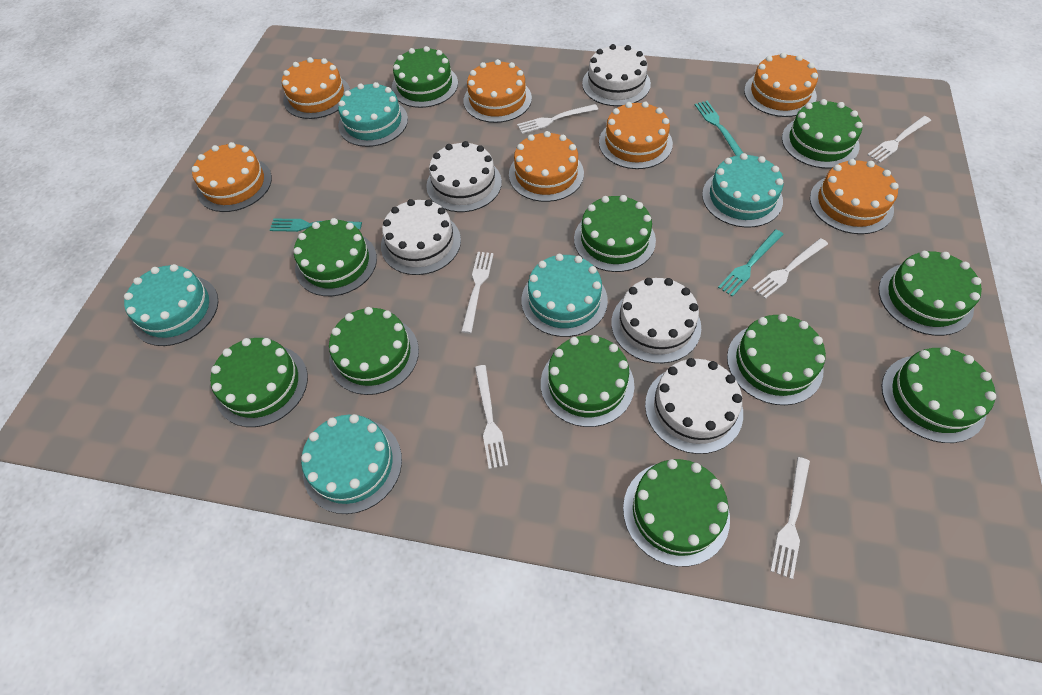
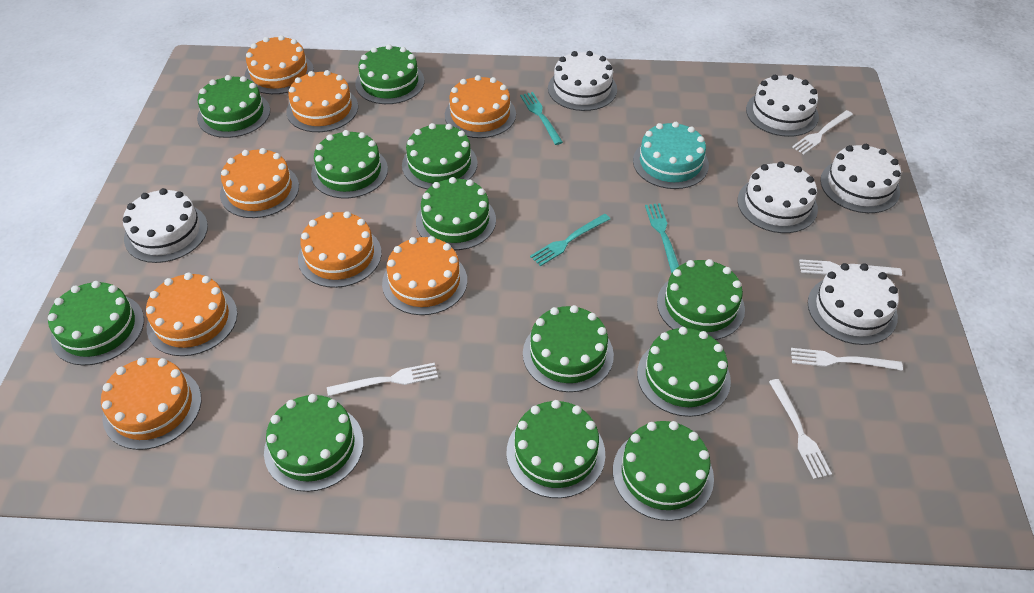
green cake: 11 -> 12
orange cake: 7 -> 8
turquoise cake: 5 -> 1
white cake: 5 -> 6
white fork: 6 -> 5

